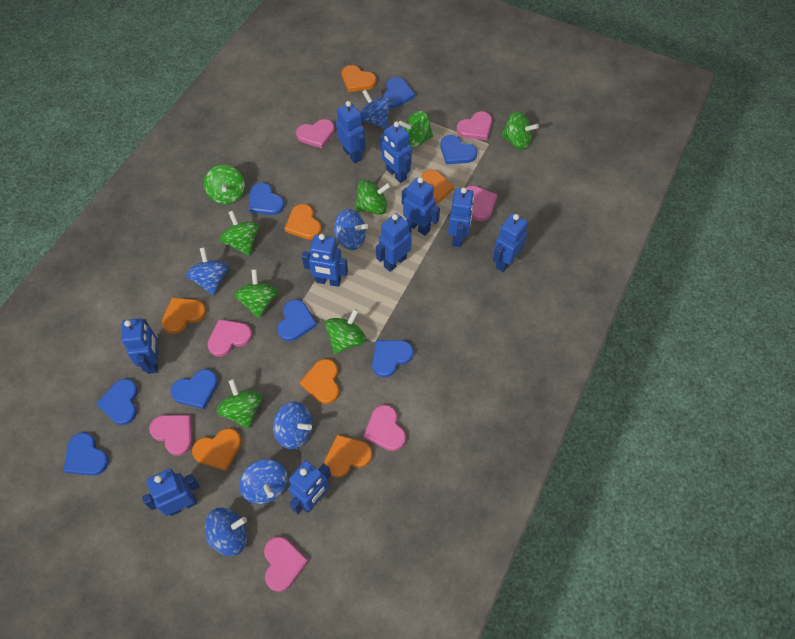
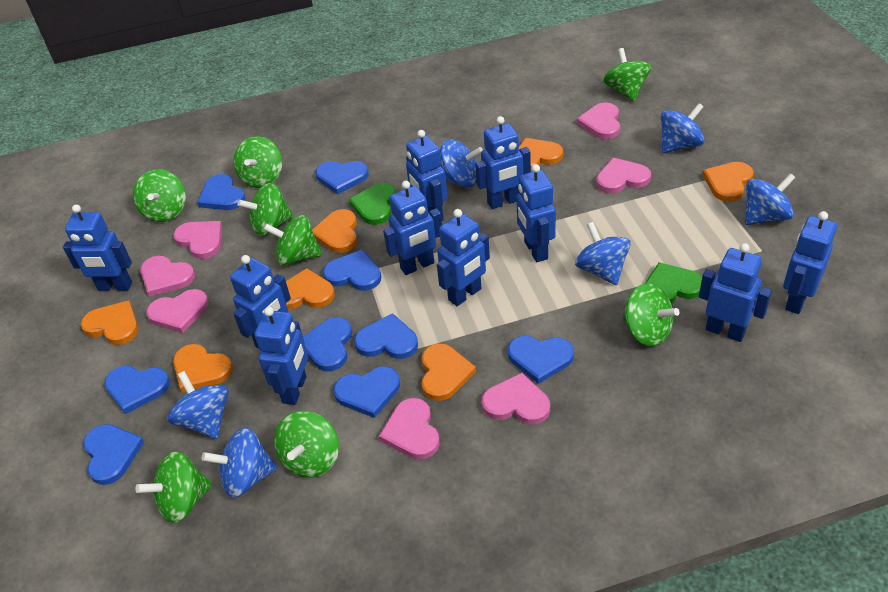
blue heart: 8 -> 9
green heart: 0 -> 2

